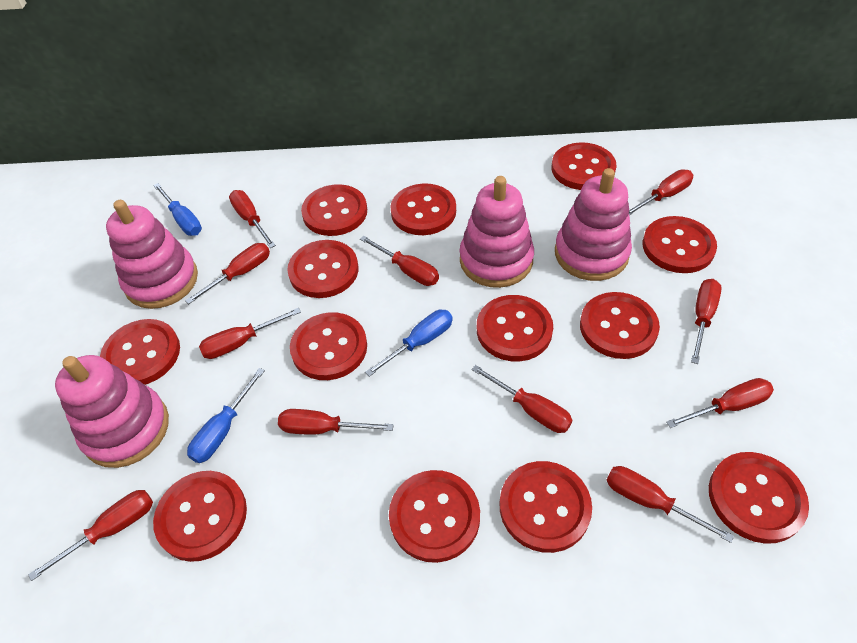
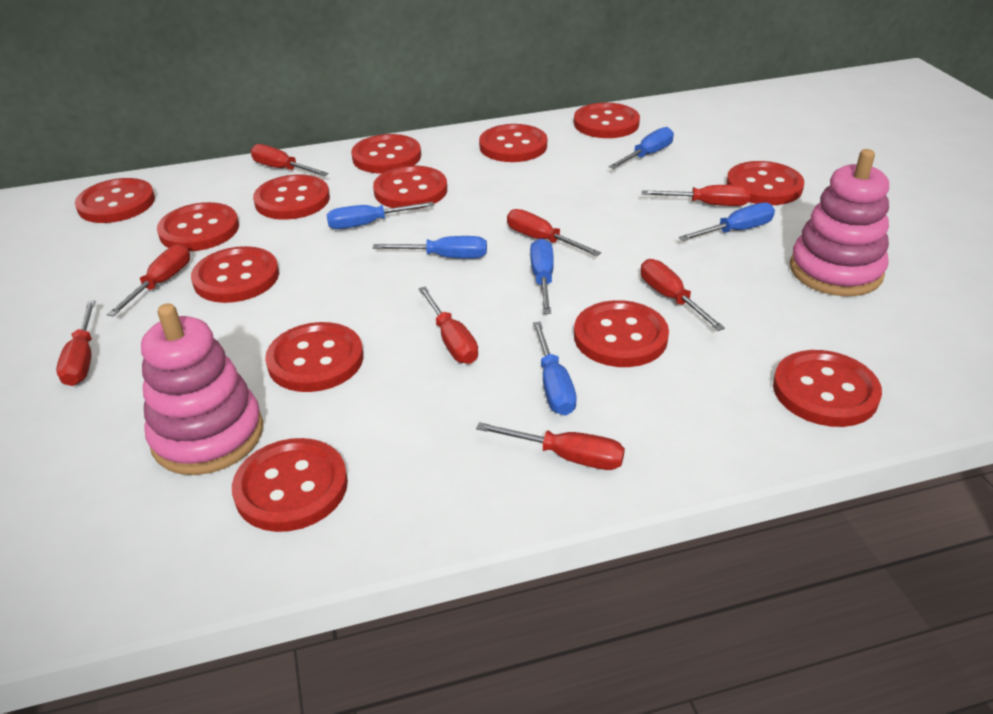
blue screwdriver: 3 -> 6
pink stacking toy: 4 -> 2
red screwdriver: 11 -> 8

